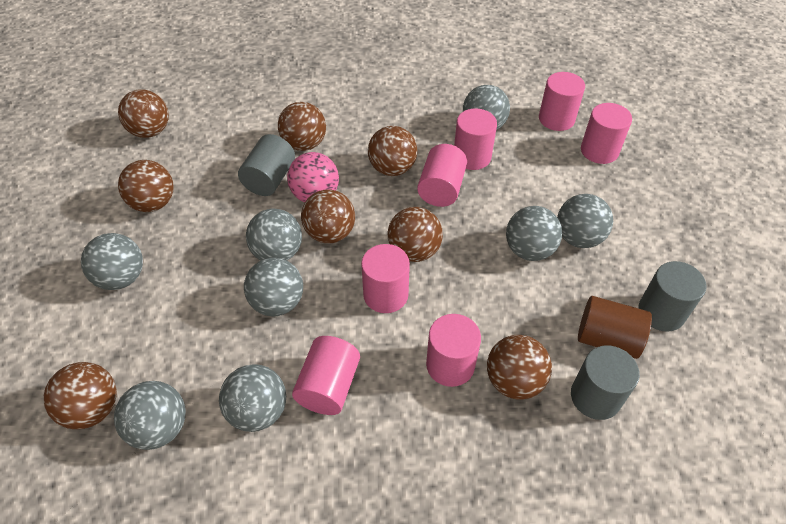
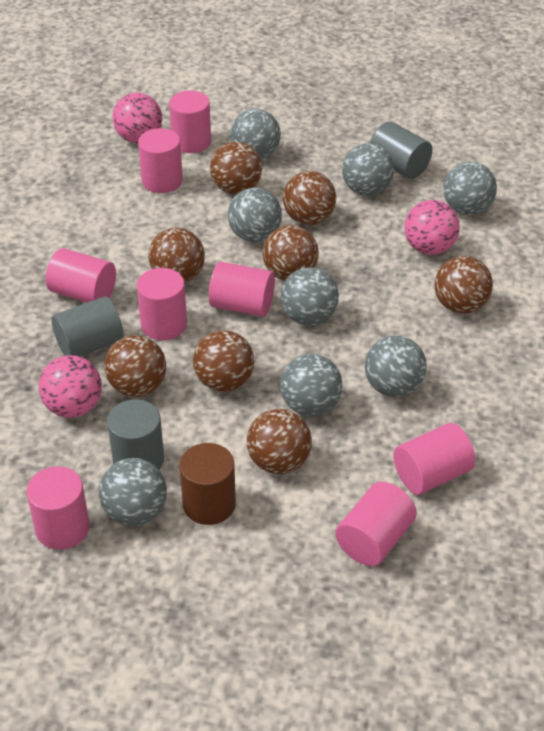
pink ball: 1 -> 3
pink cylinder: 7 -> 8

